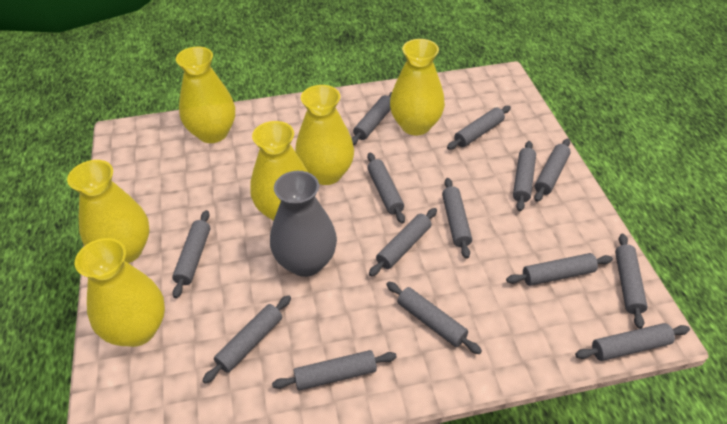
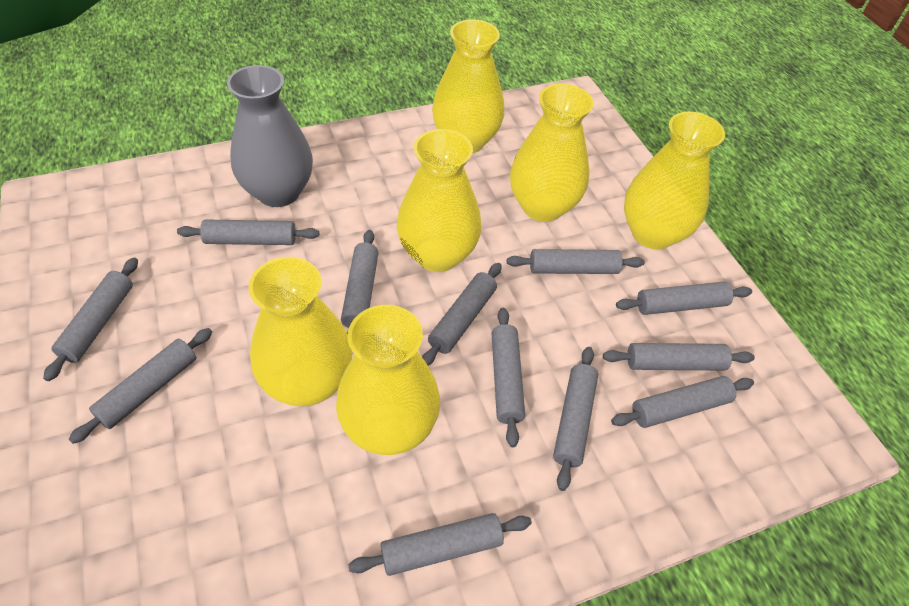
grey rolling pin: 14 -> 12

